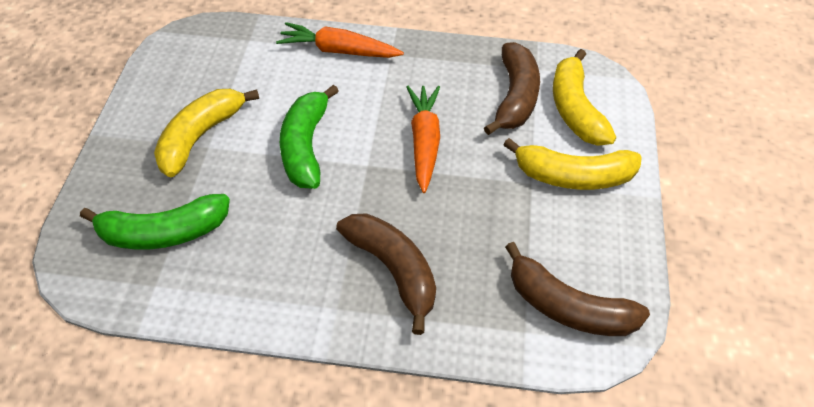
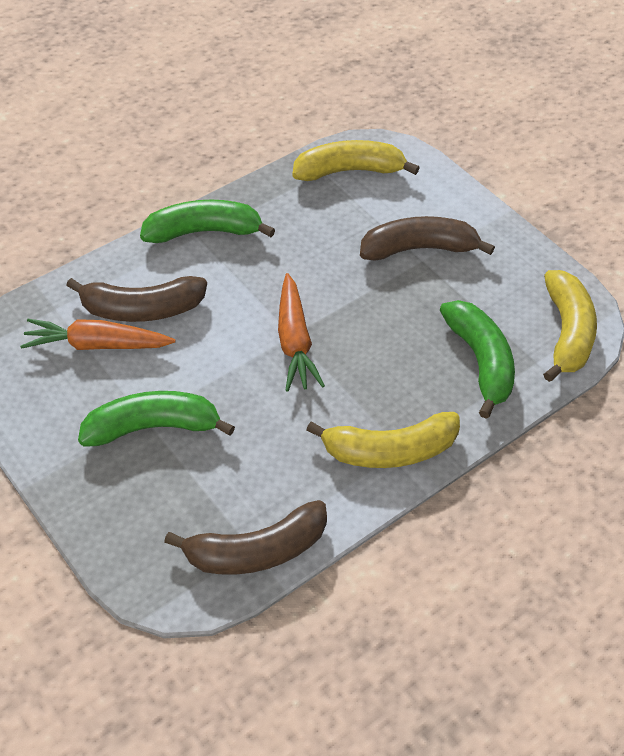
green banana: 2 -> 3

